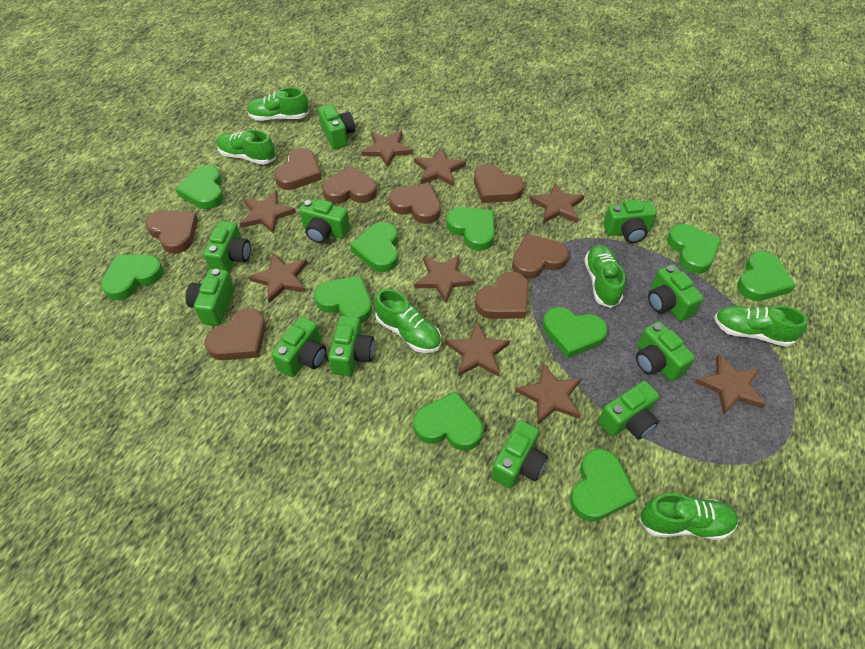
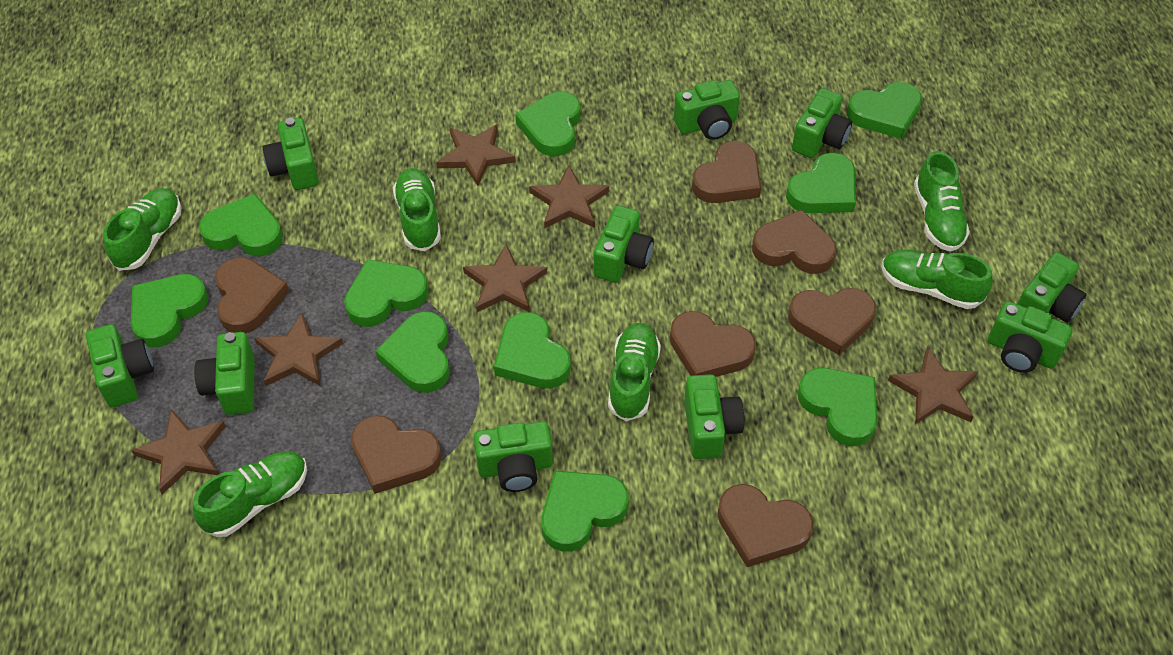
brown heart: 8 -> 7
brown star: 9 -> 6
green camera: 11 -> 10

